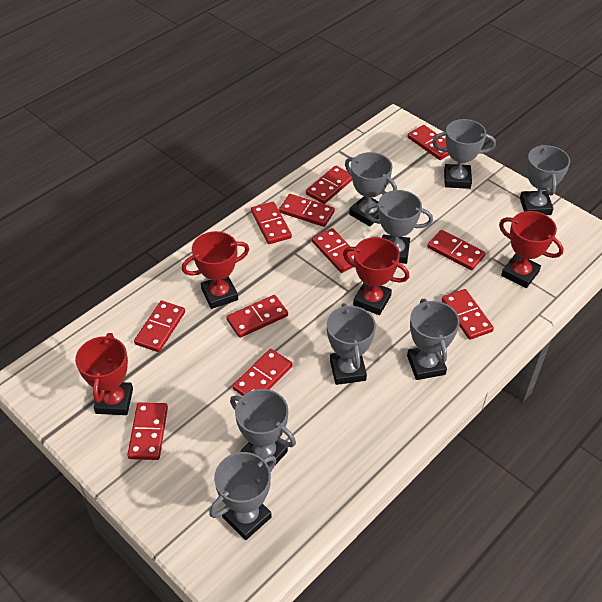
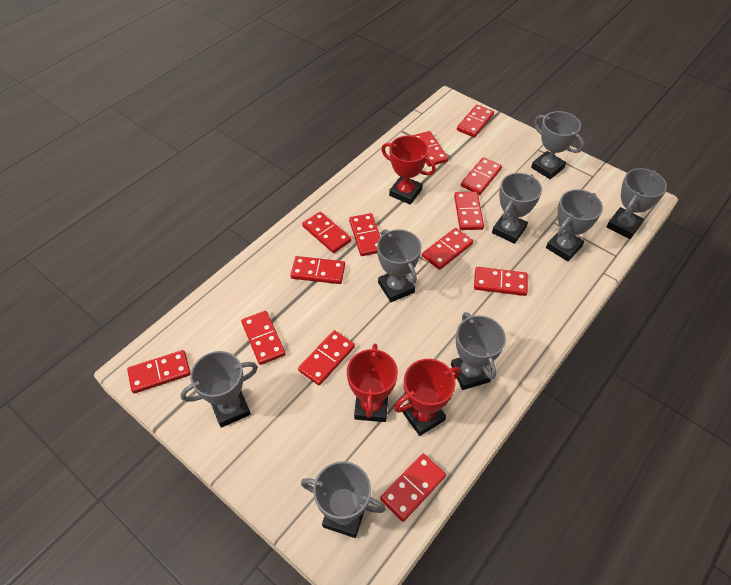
red domino: 11 -> 13
red trophy: 4 -> 3

